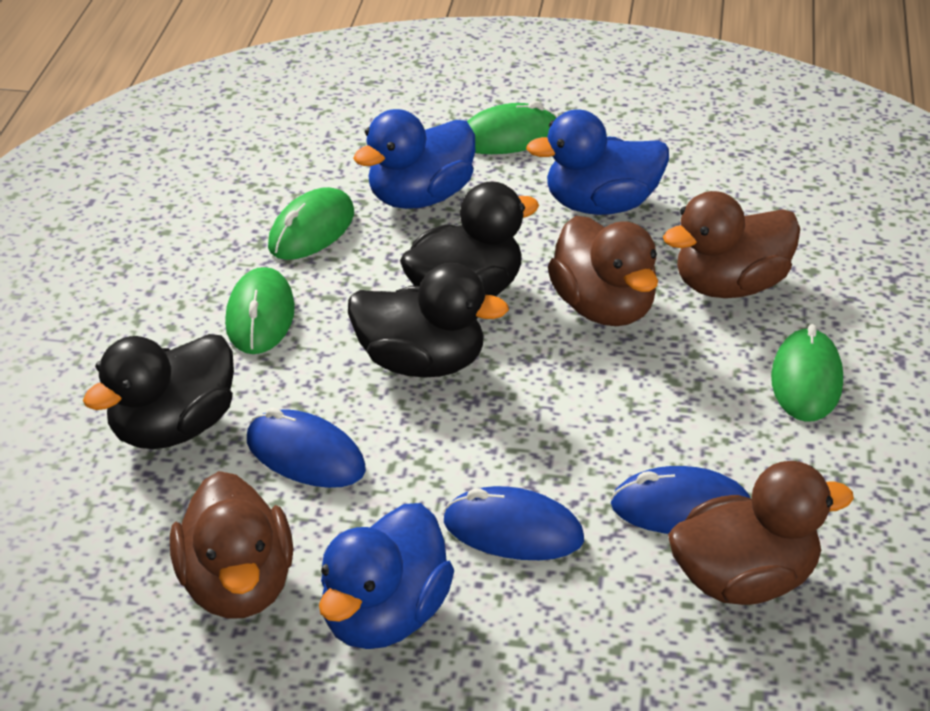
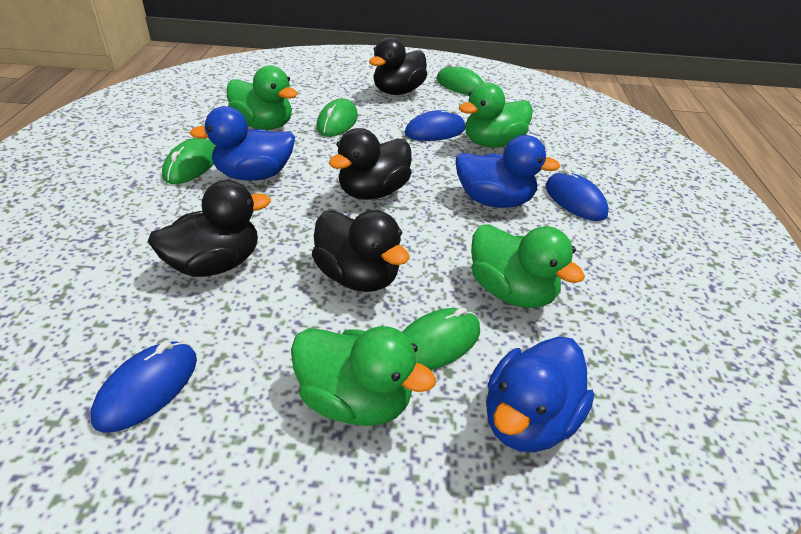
black duck: 3 -> 4
brown duck: 4 -> 0
green duck: 0 -> 4

